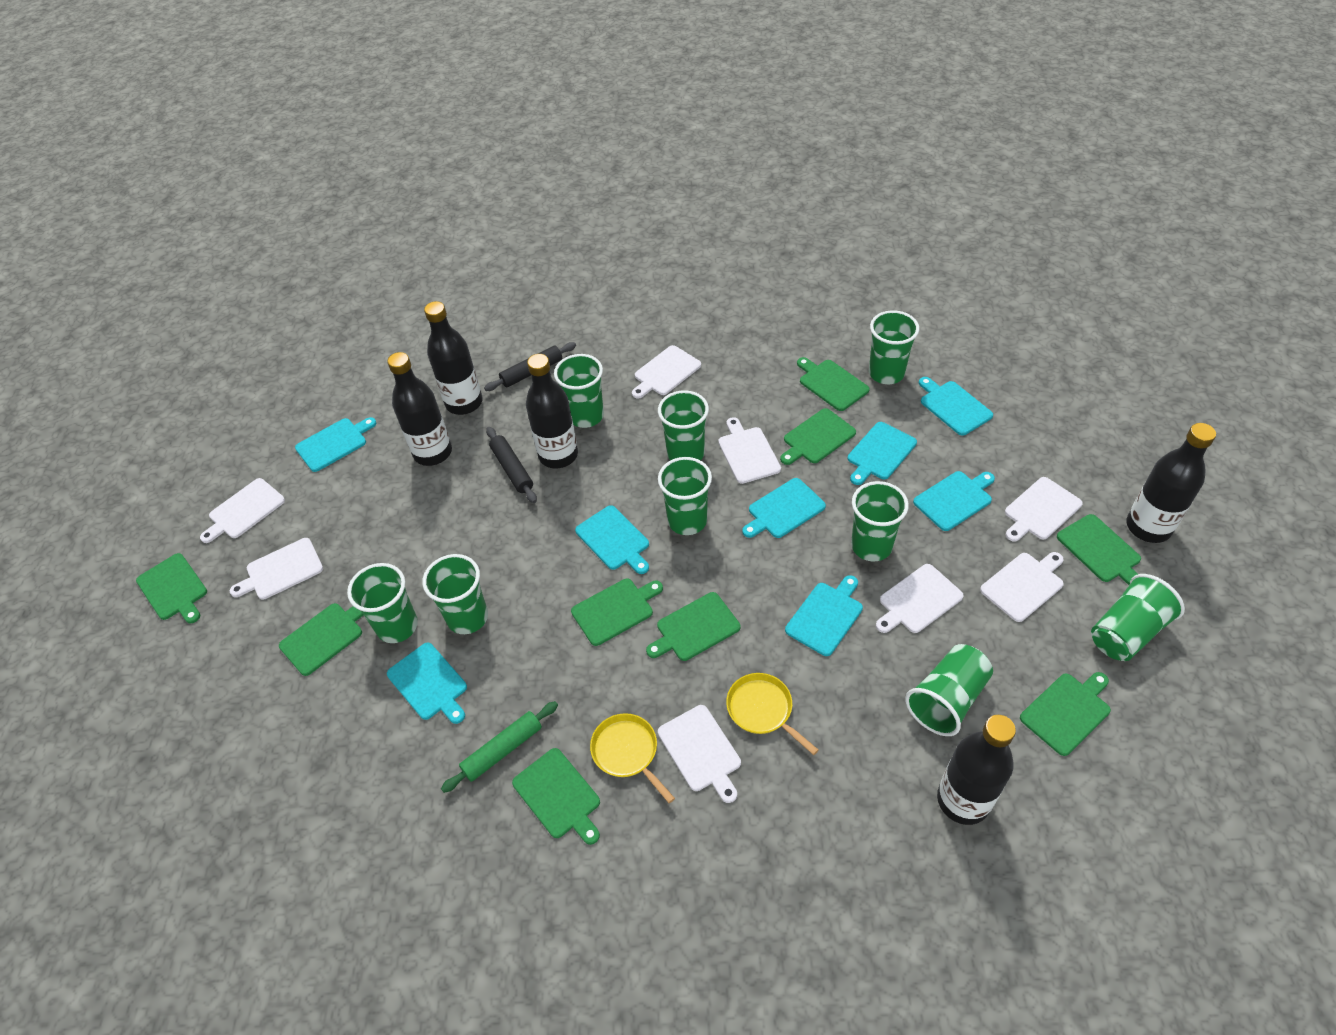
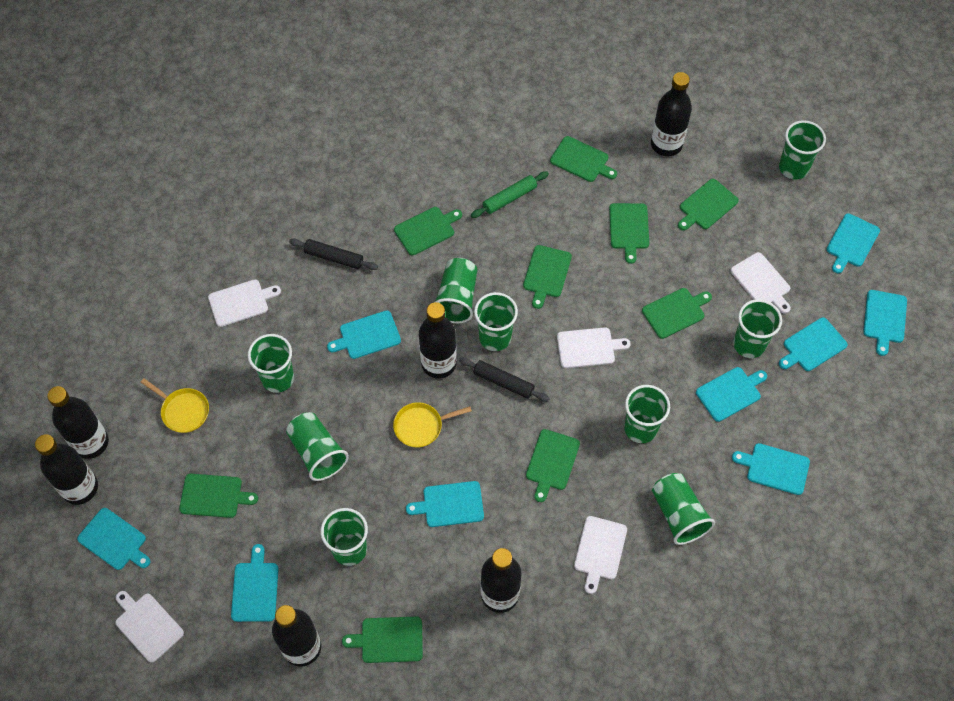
black bottle: 5 -> 6
turquoise cutting board: 8 -> 9
white cutting board: 8 -> 5

